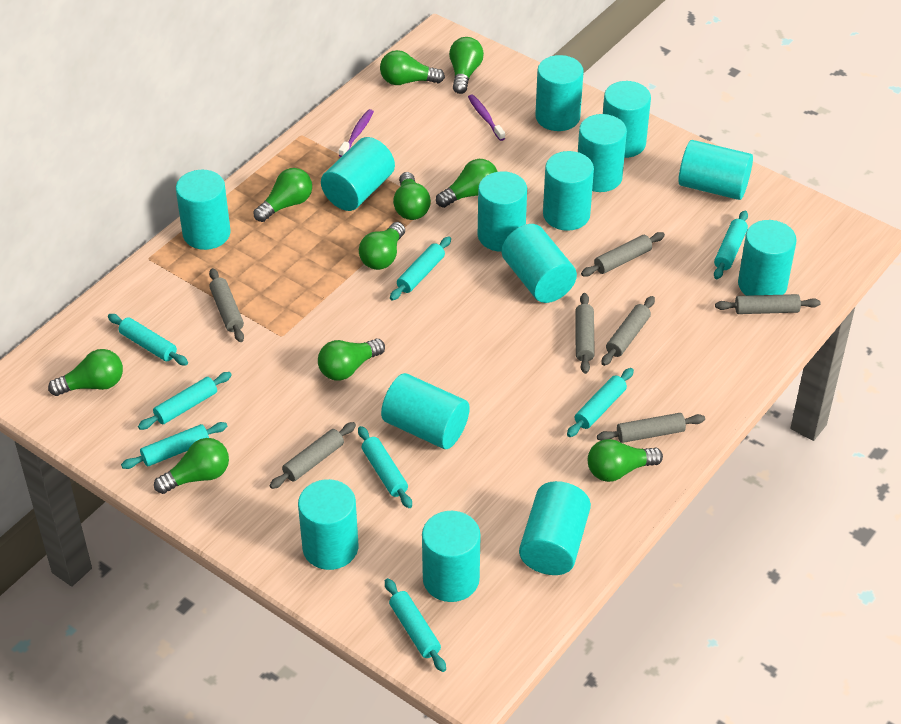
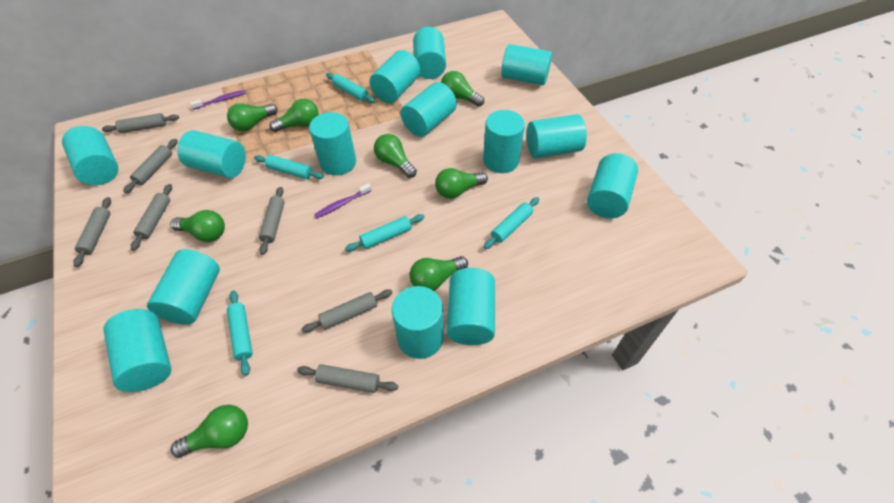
green light bulb: 10 -> 8
turquoise rolling pin: 8 -> 5

